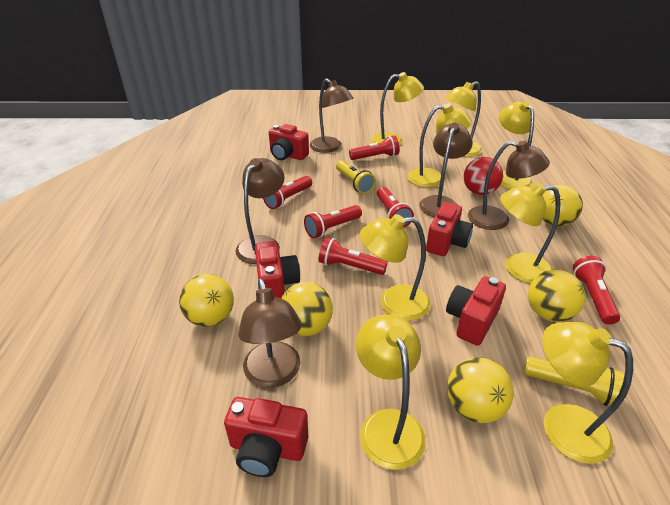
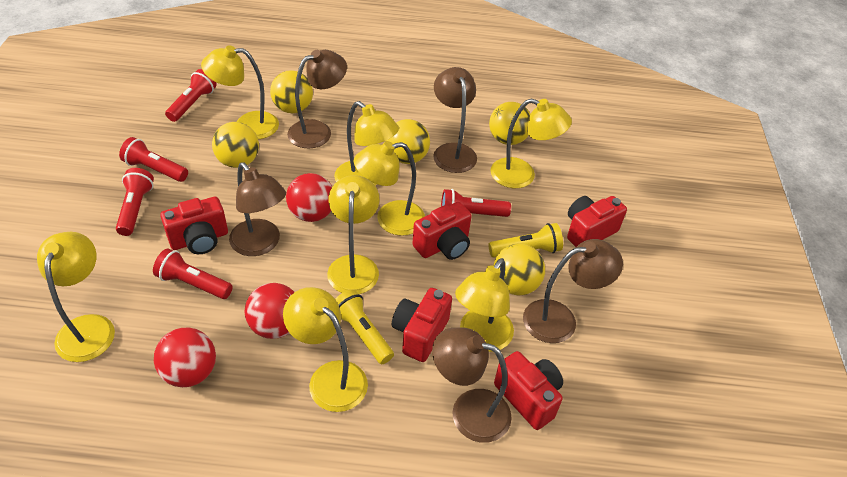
red ball: 1 -> 3
red flashlight: 6 -> 5

